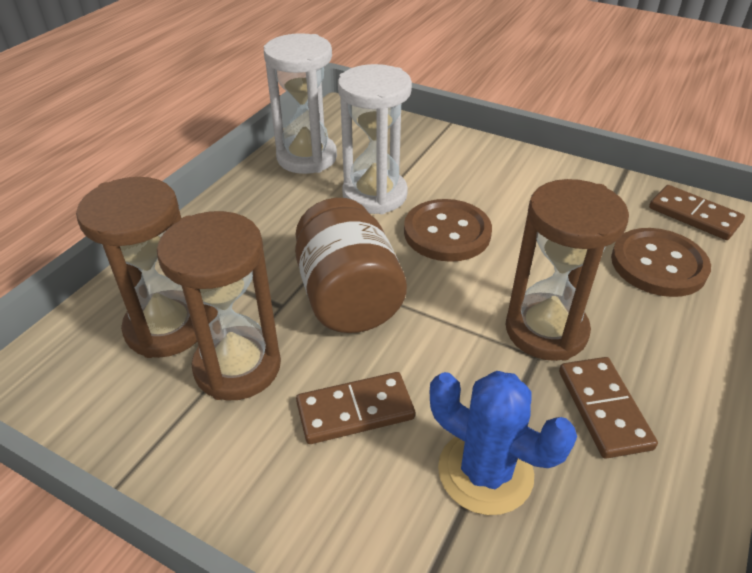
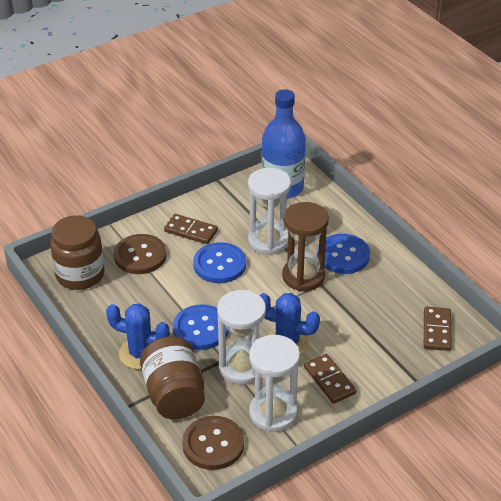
blue bottle: 0 -> 1
blue button: 0 -> 3
blue cactus: 1 -> 2
brown hourglass: 3 -> 1
brown jar: 1 -> 2
white hourglass: 2 -> 3

